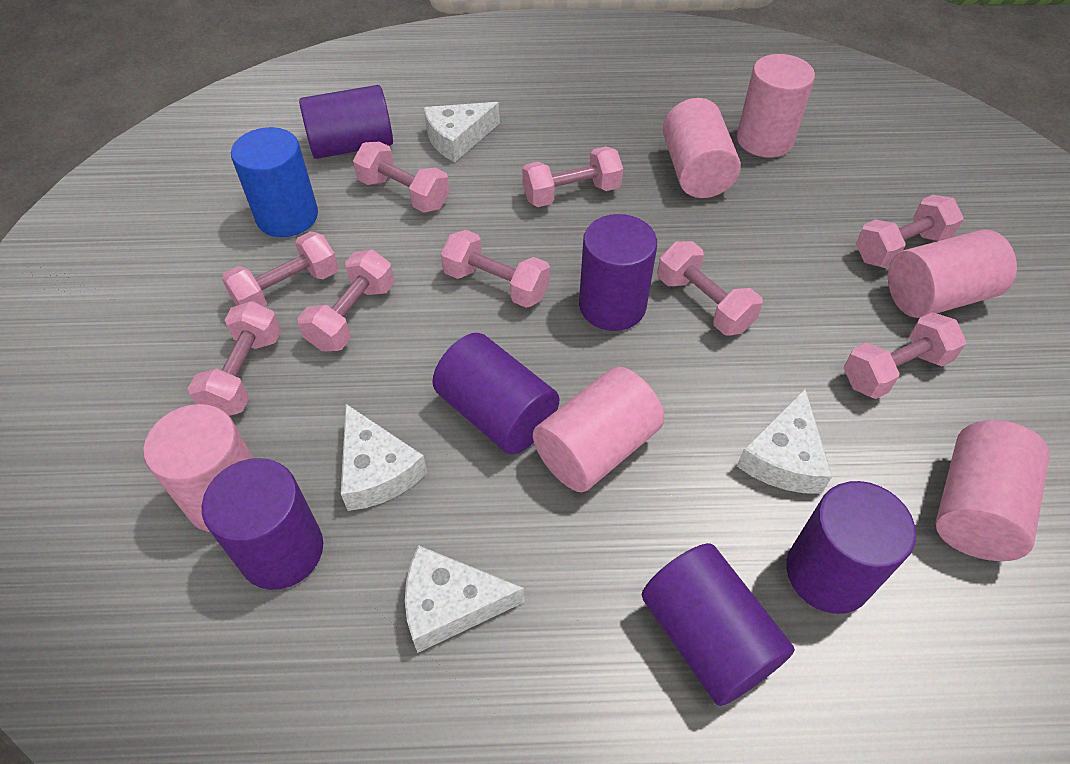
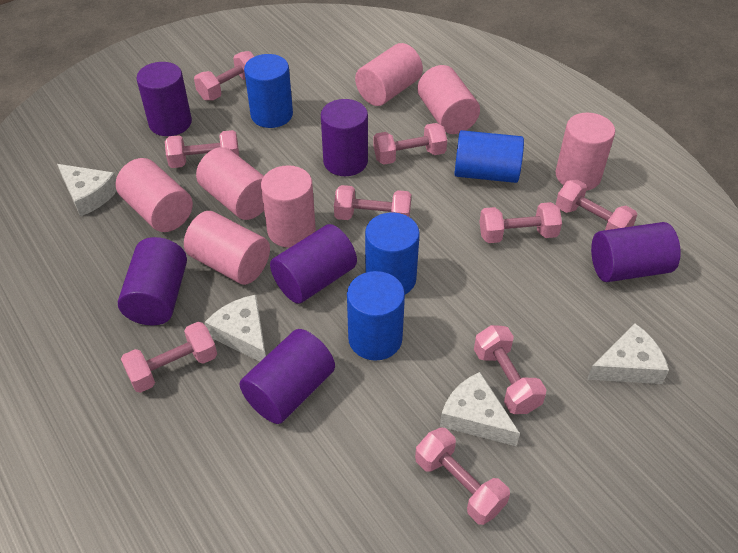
blue cylinder: 1 -> 4
pink cylinder: 6 -> 7

